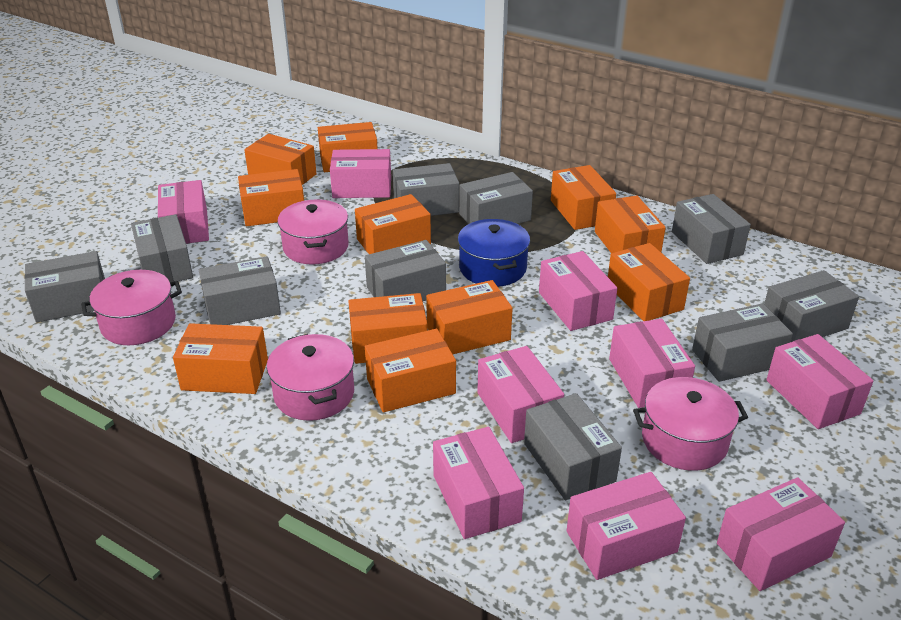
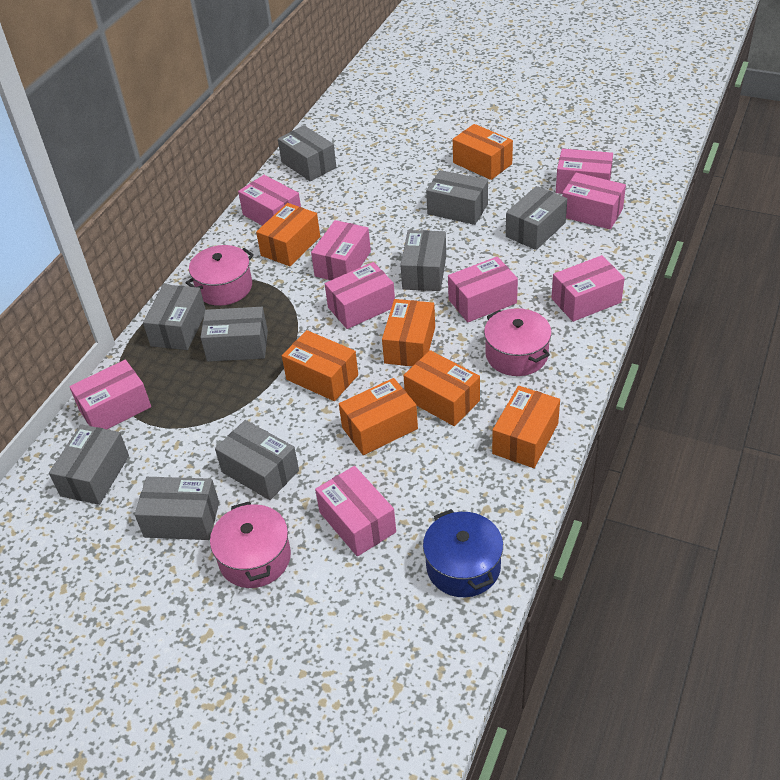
grey box: 10 -> 9
orange box: 11 -> 7
pink pot: 4 -> 3

